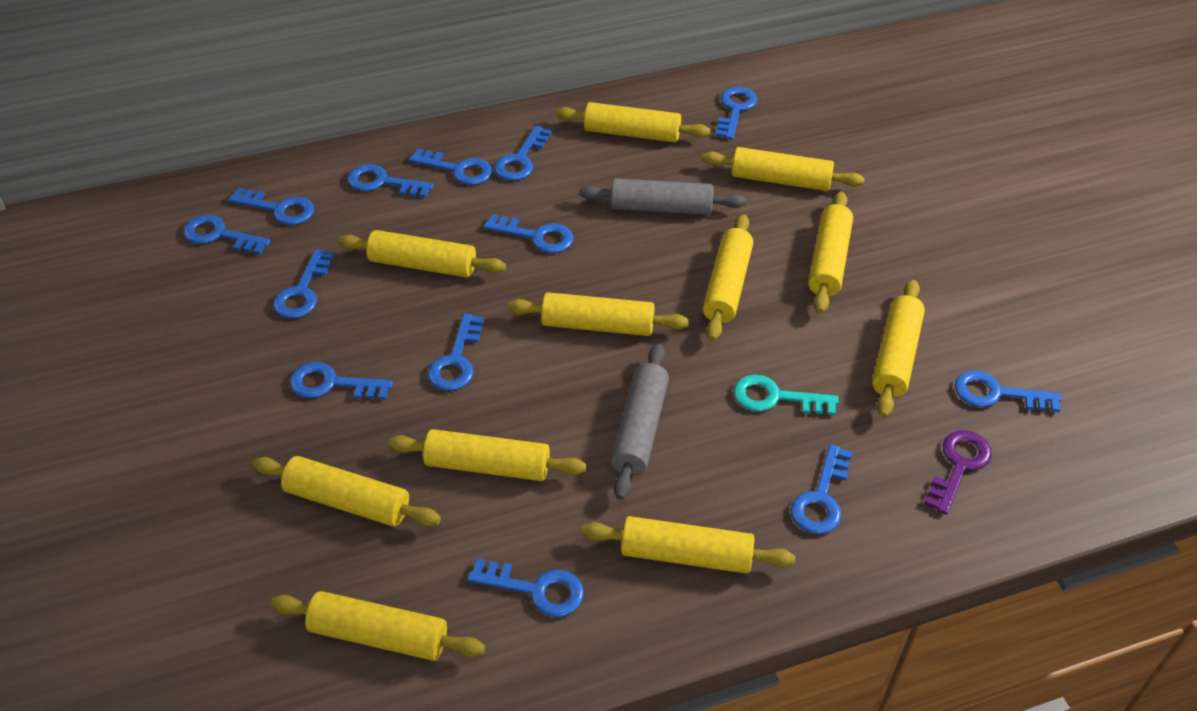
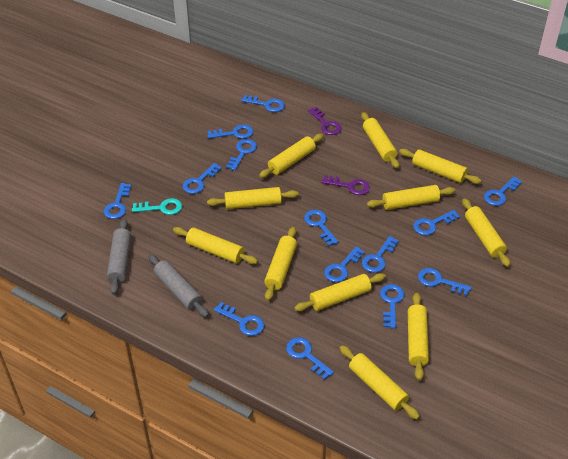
blue key: 13 -> 14
purple key: 1 -> 2

